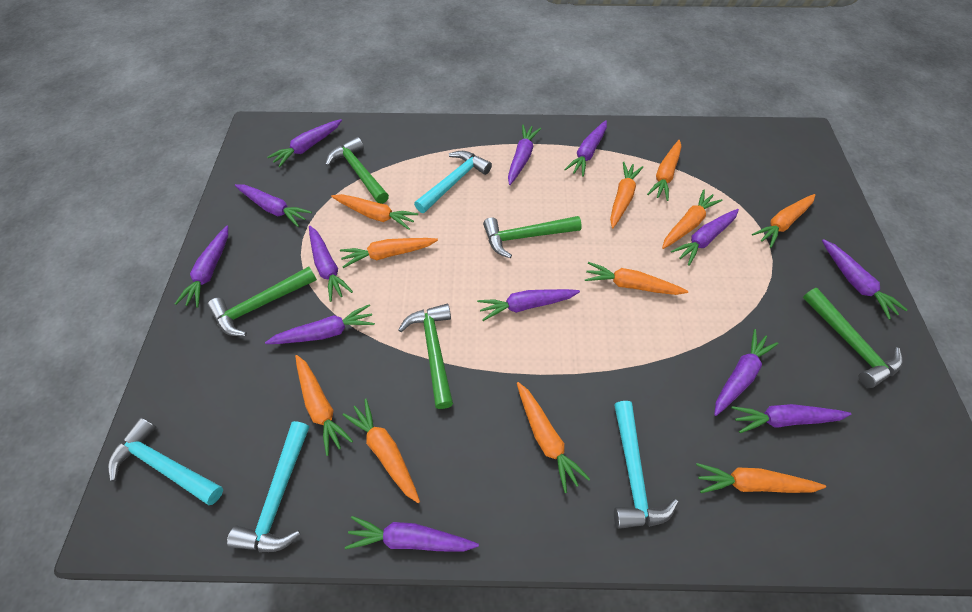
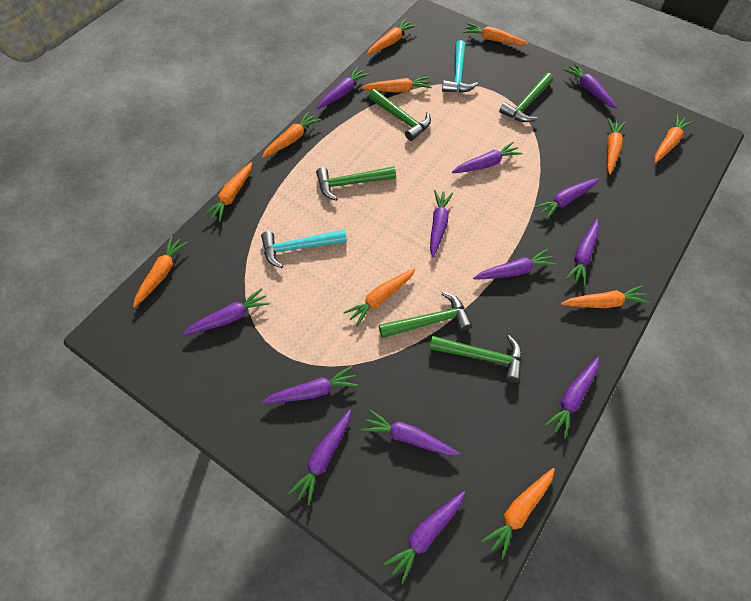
turquoise hammer: 4 -> 2

